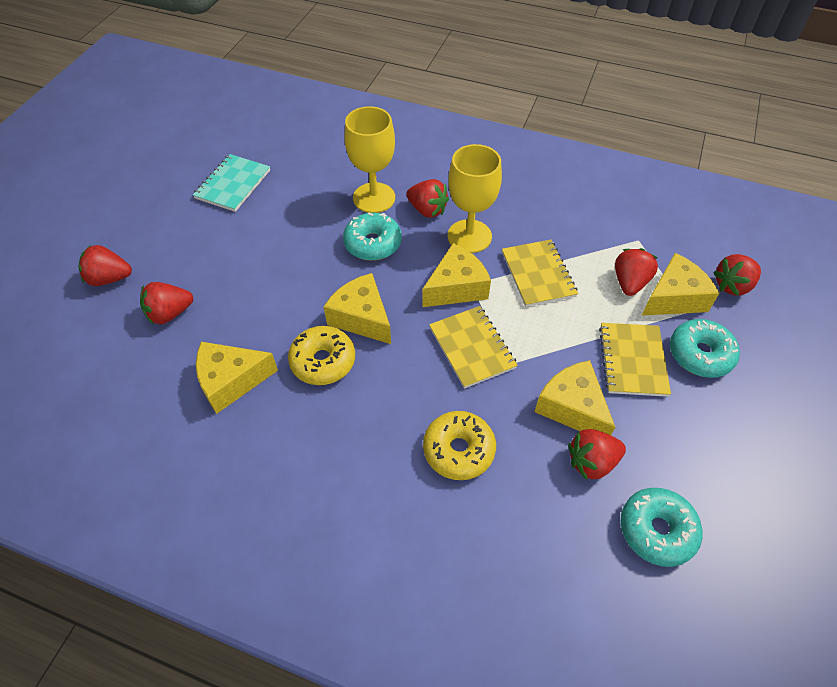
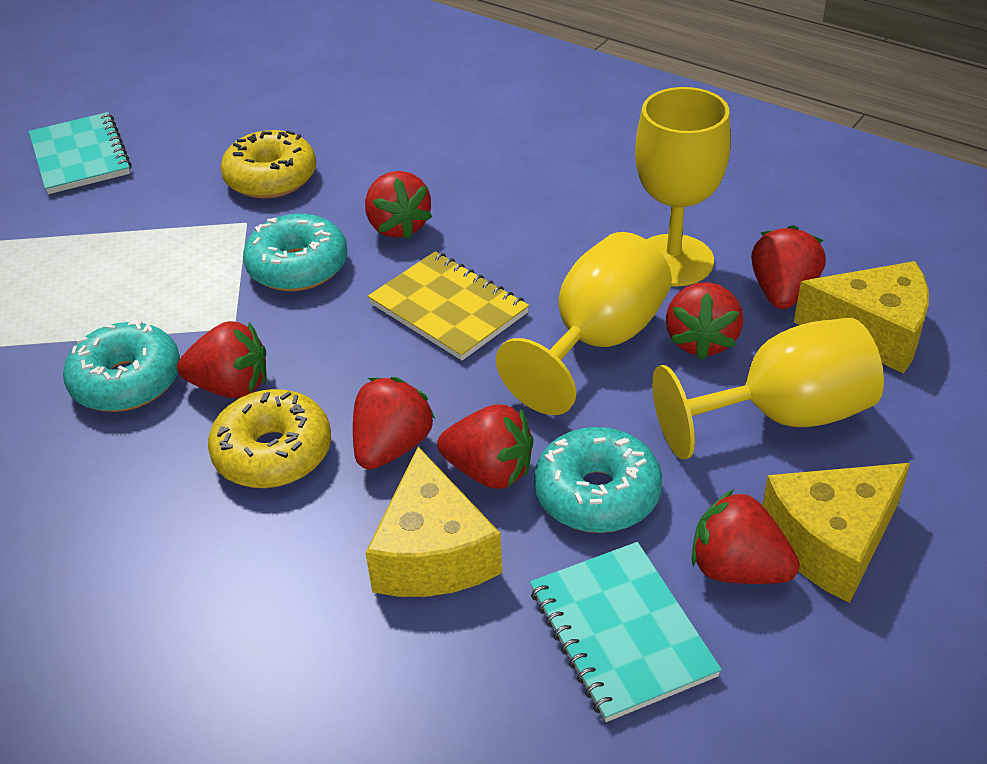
red strawberry: 6 -> 7
turquoise notebook: 1 -> 2
yellow cheese: 5 -> 3
yellow goblet: 2 -> 3
yellow notebook: 3 -> 1

